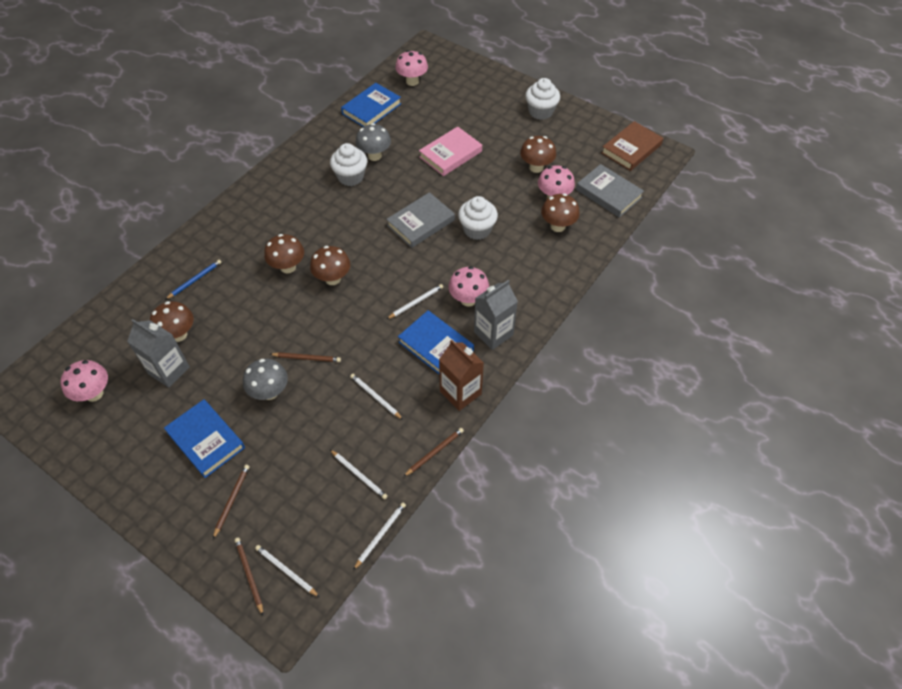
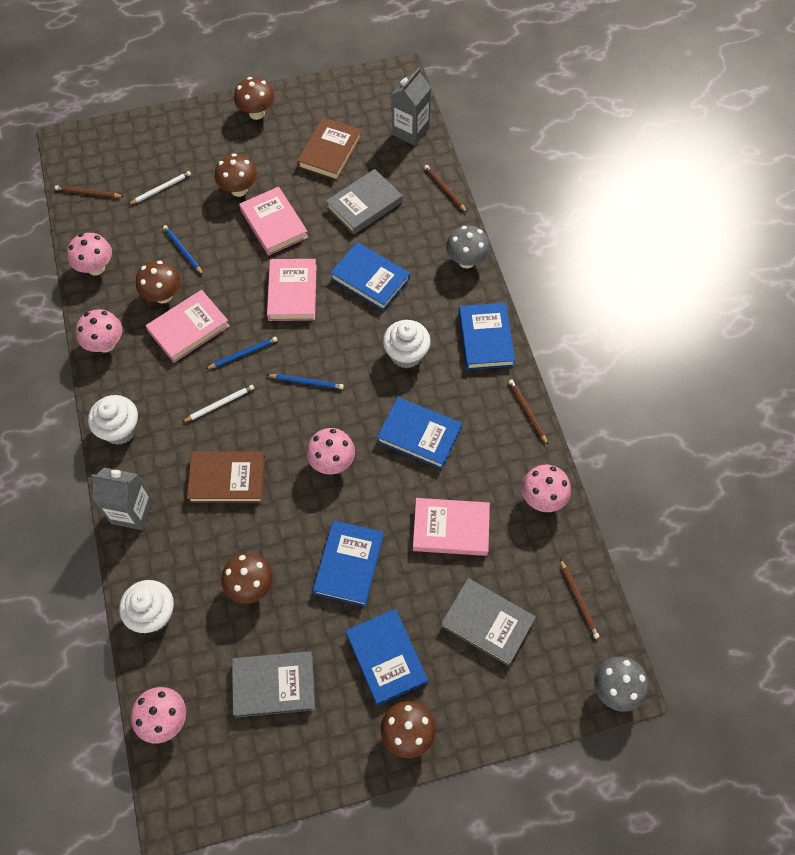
blue book: 3 -> 5
blue pencil: 1 -> 3
brown book: 1 -> 2
brown carton: 1 -> 0
grey book: 2 -> 3
pink book: 1 -> 4
pink mushroom: 4 -> 5
white pencil: 5 -> 2

